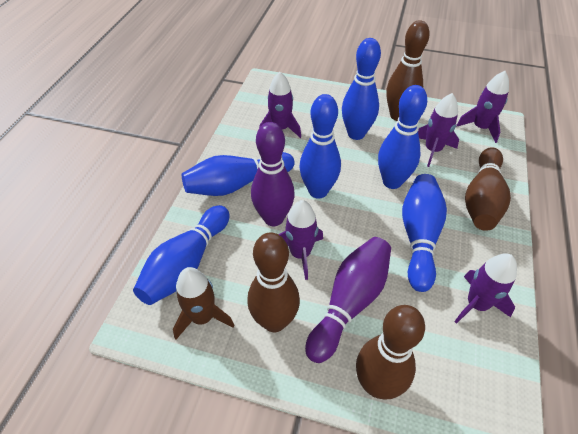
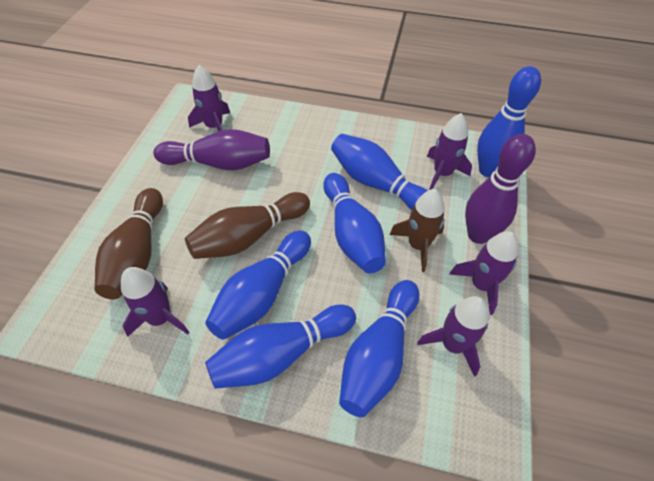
brown bowling pin: 4 -> 2

